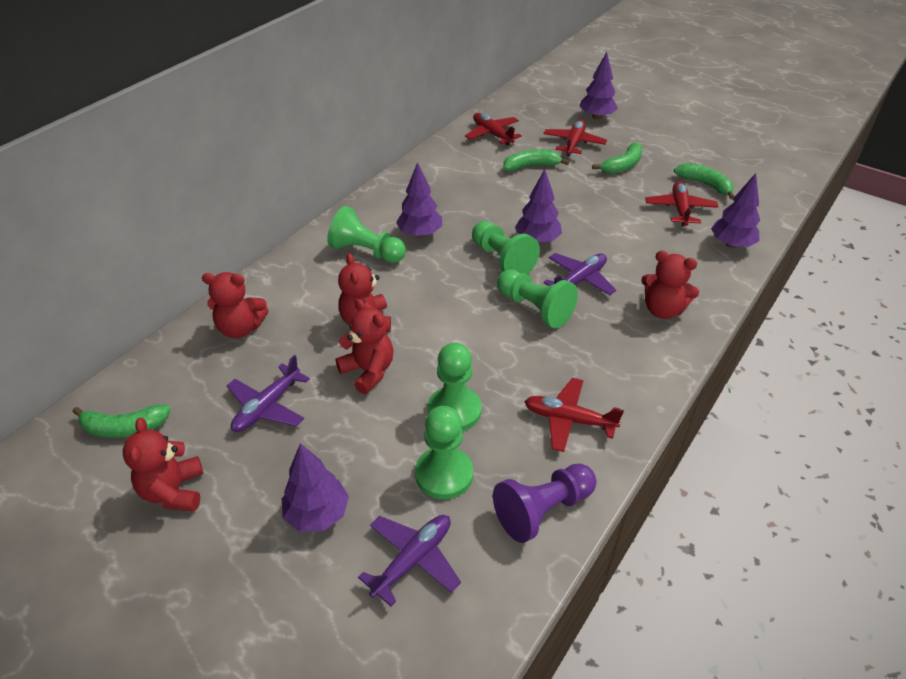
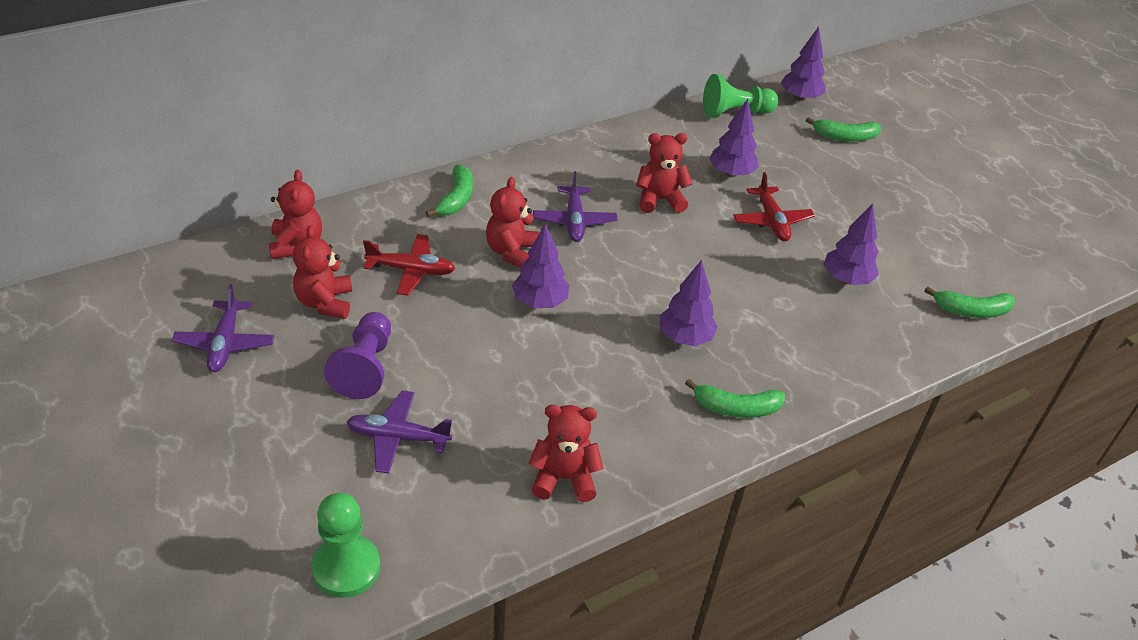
green pawn: 5 -> 2
red plane: 4 -> 2

